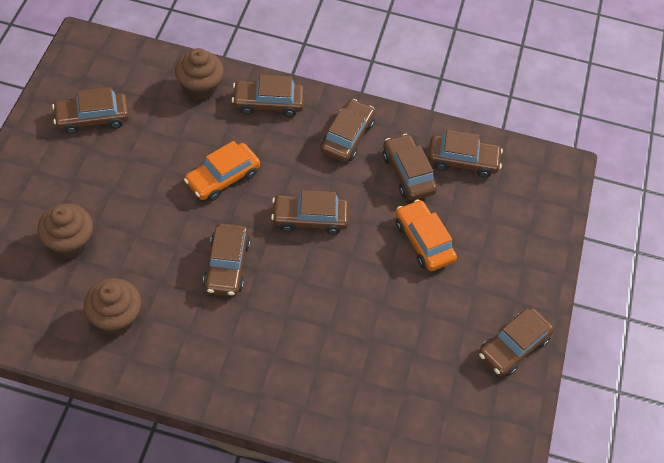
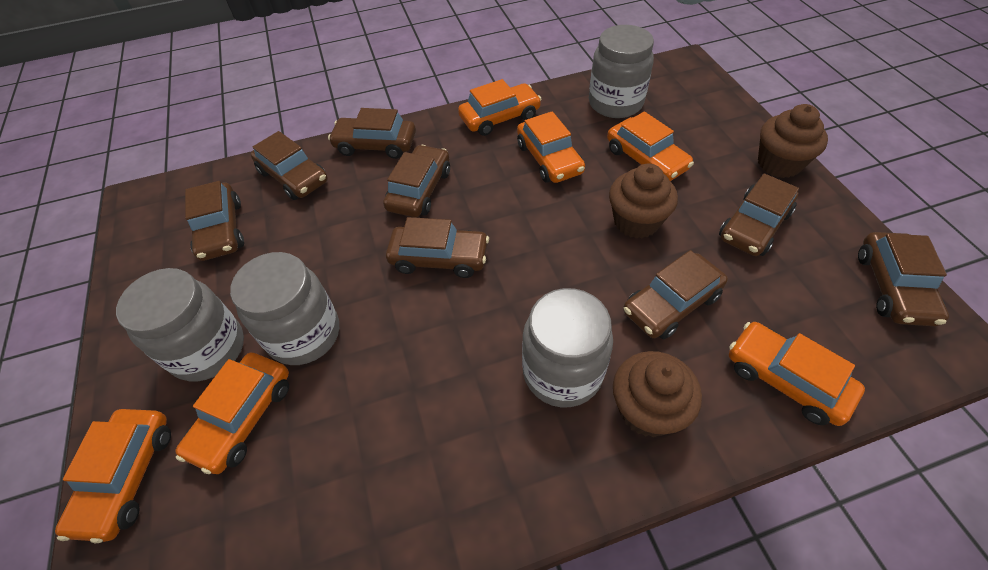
grey jar: 0 -> 4
orange car: 2 -> 6

